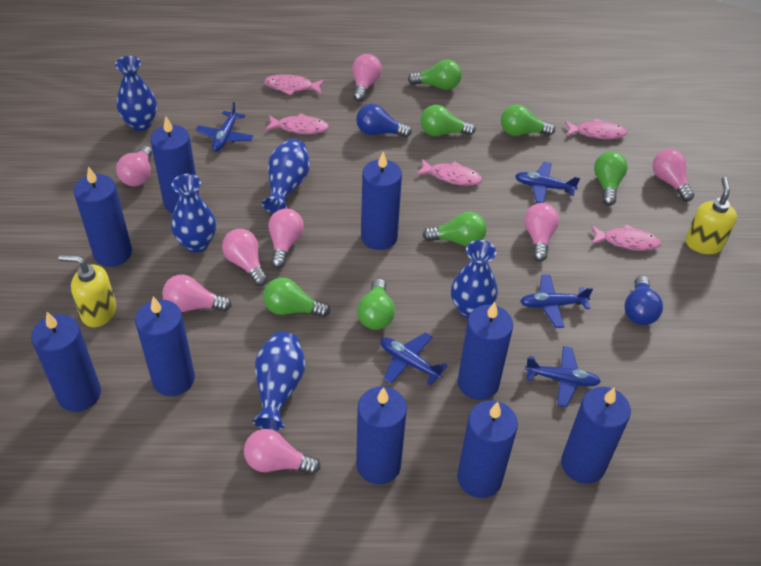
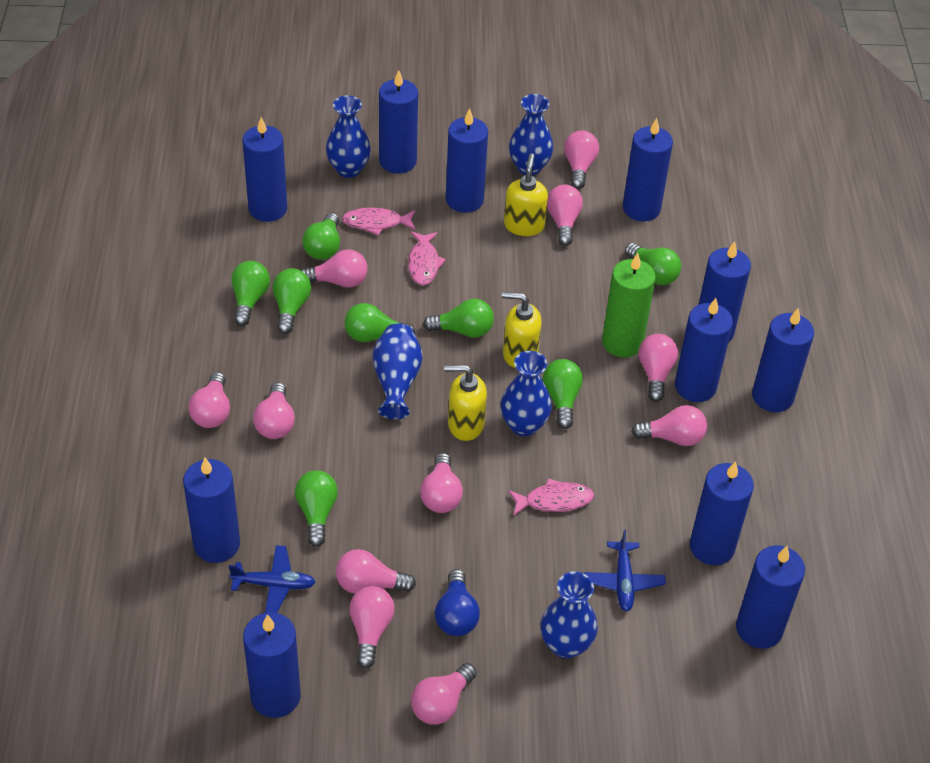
blue candle: 9 -> 11
blue light bulb: 2 -> 1
blue plane: 5 -> 2
green candle: 0 -> 1
green light bulb: 7 -> 8
pink fish: 5 -> 3
pink light bulb: 8 -> 11
yellow soap dispenser: 2 -> 3

